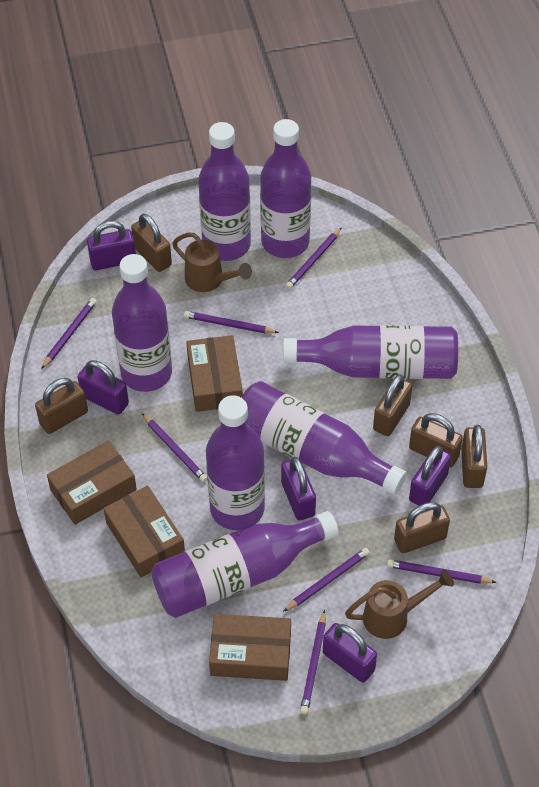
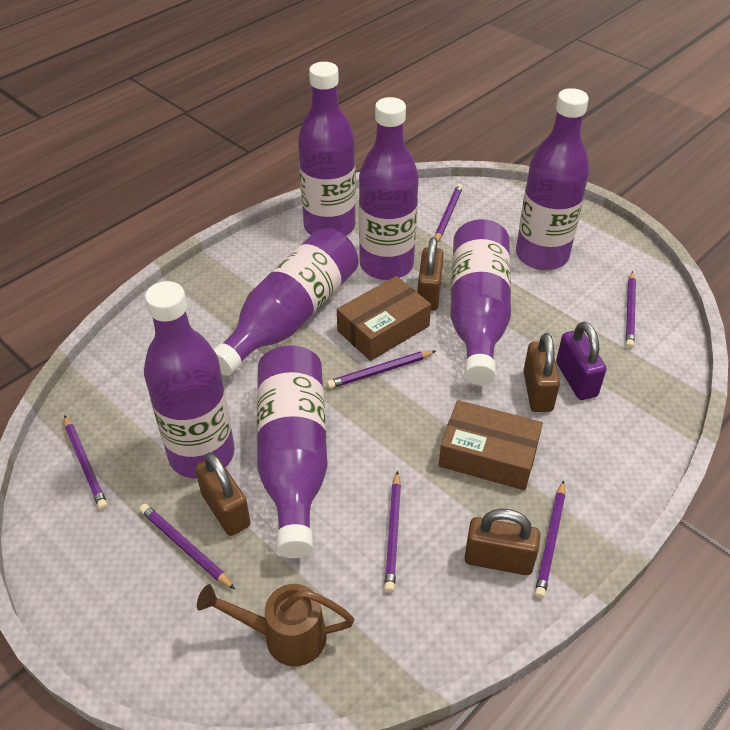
brown box: 4 -> 2
brown padlock: 6 -> 4
brown watering can: 2 -> 1
purple padlock: 5 -> 1

